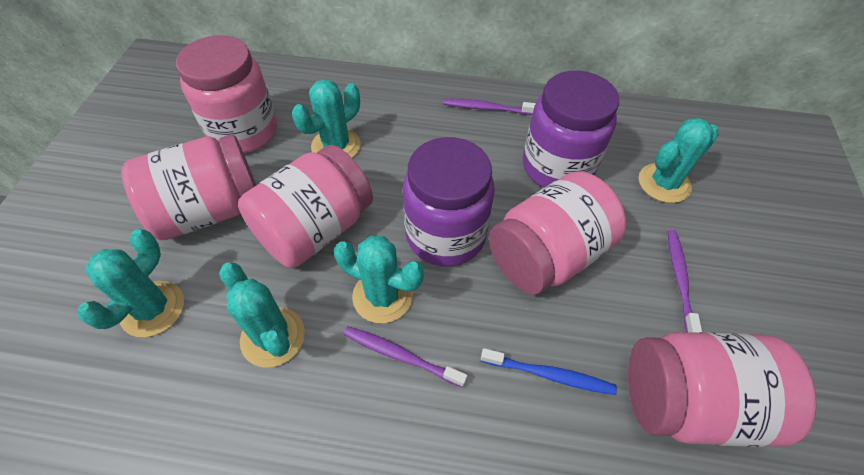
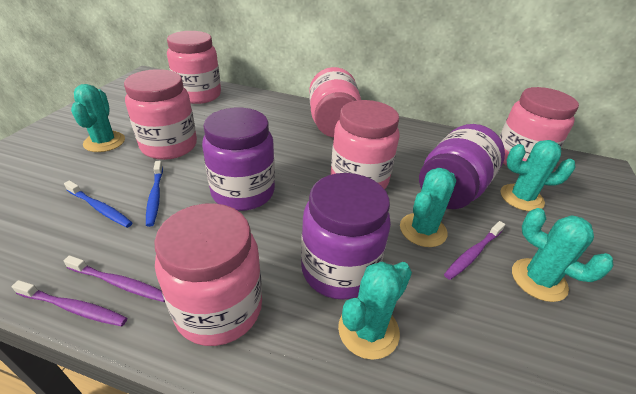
blue toothbrush: 1 -> 2
pink jar: 5 -> 6
purple jar: 2 -> 3

